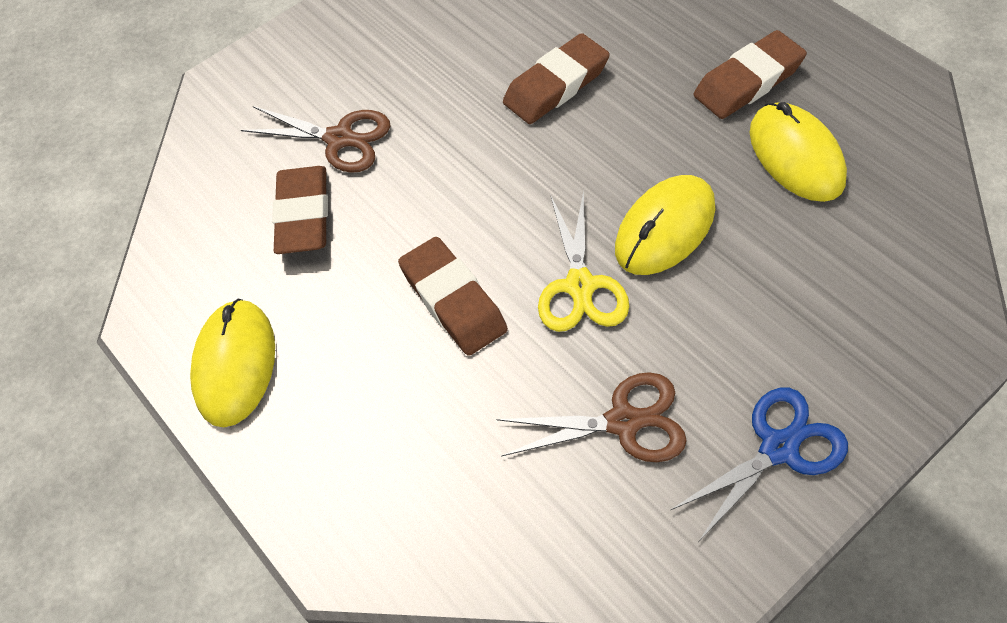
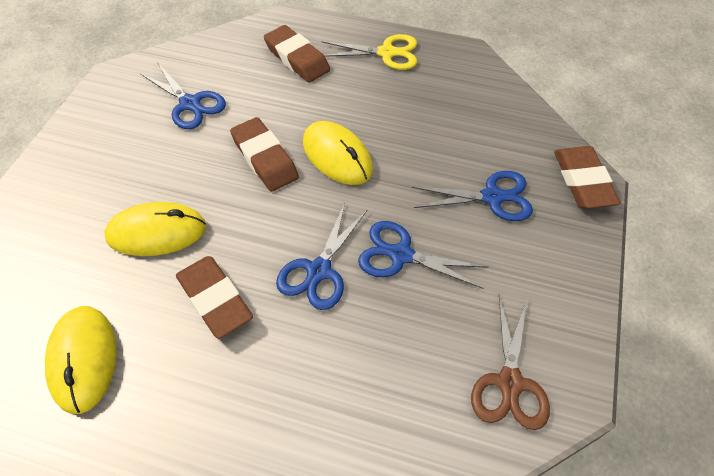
blue scissors: 1 -> 4
brown scissors: 2 -> 1

